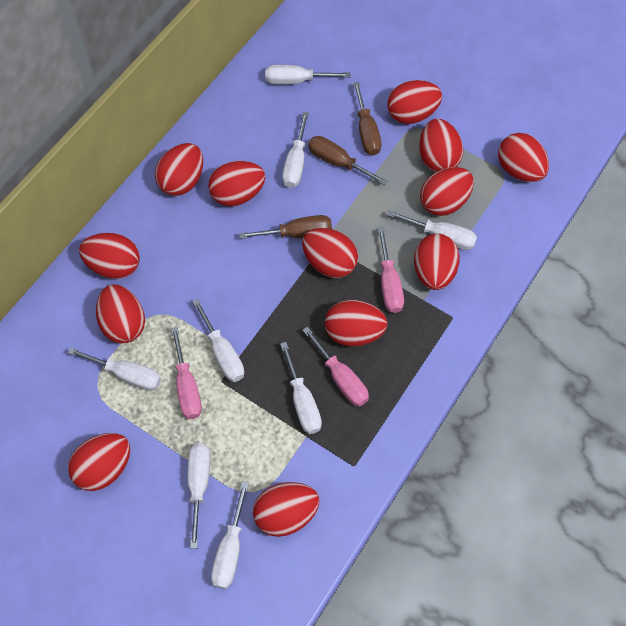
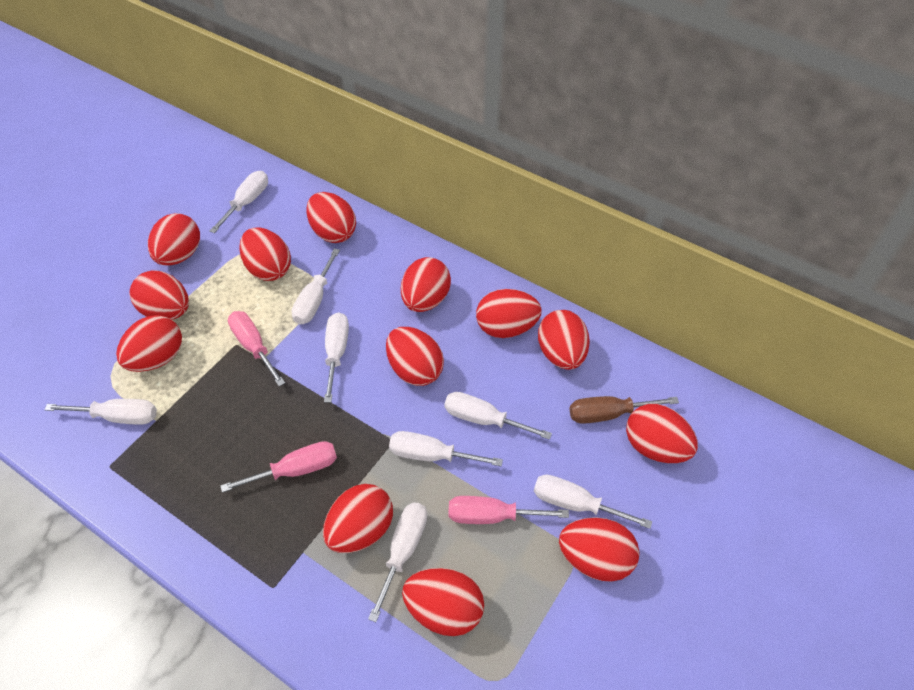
brown screwdriver: 3 -> 1

